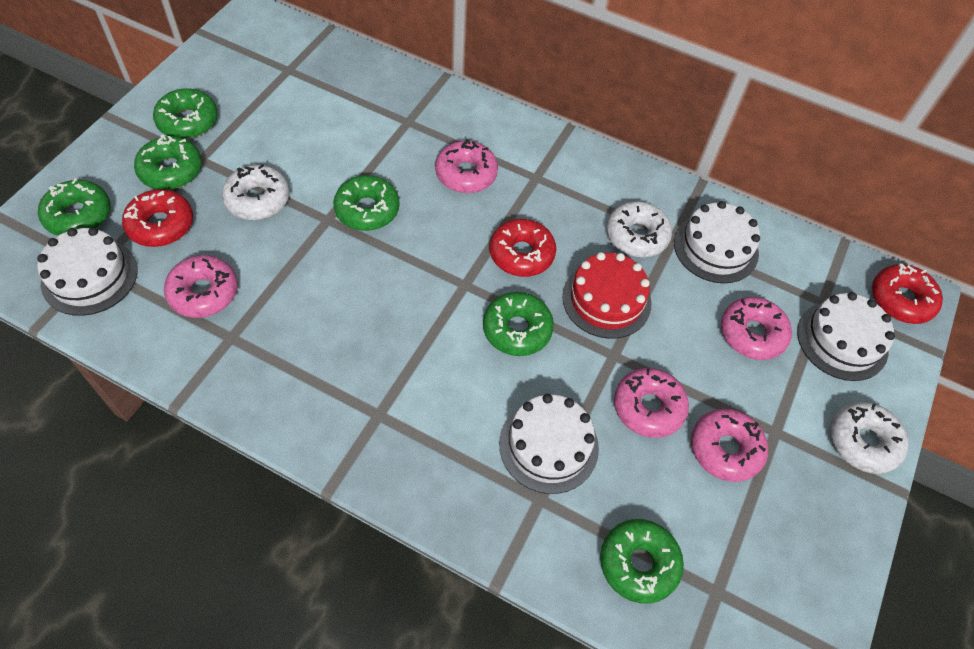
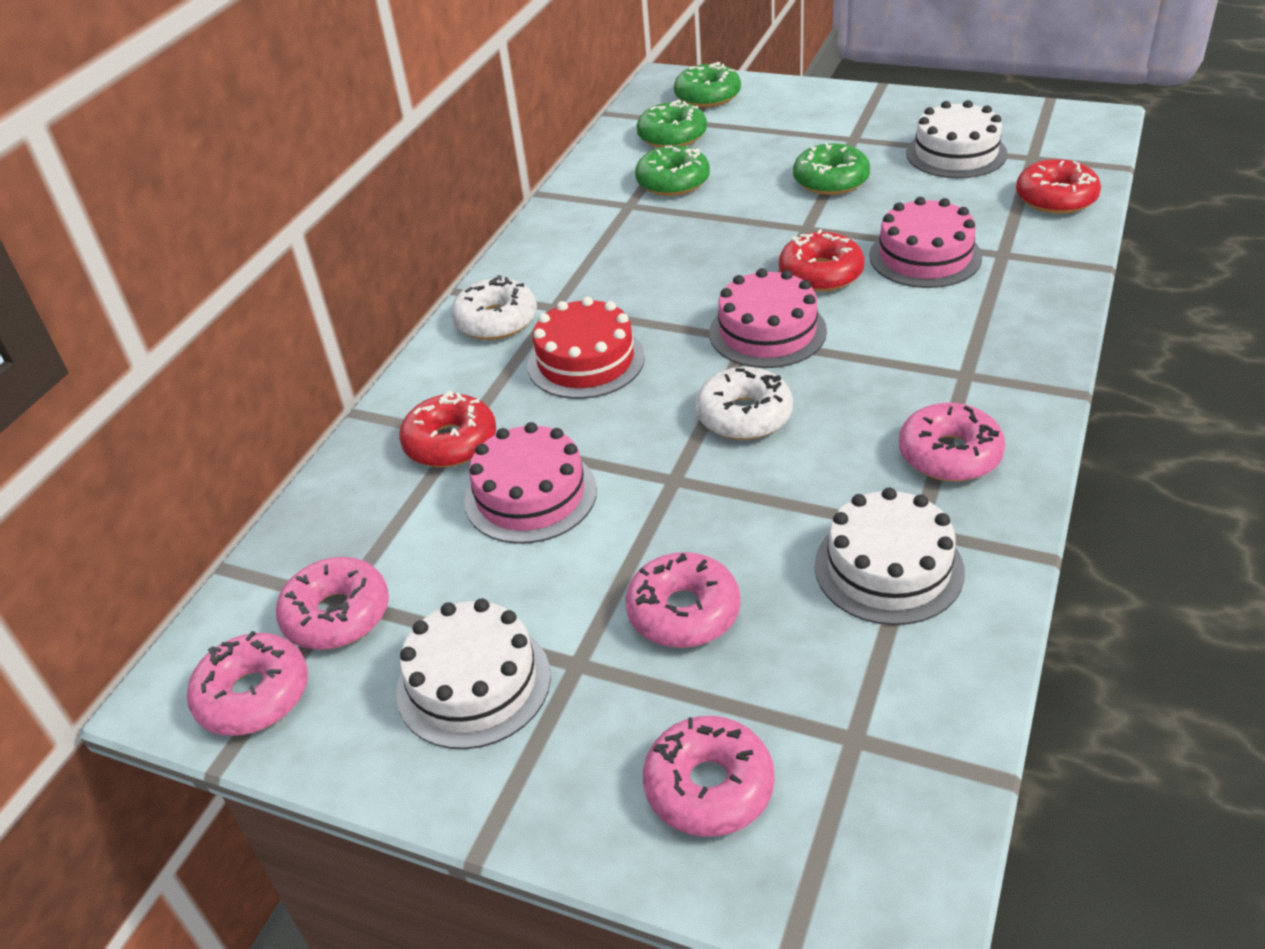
green donut: 6 -> 4
pink cake: 0 -> 3
white cake: 4 -> 3
white donut: 3 -> 2

